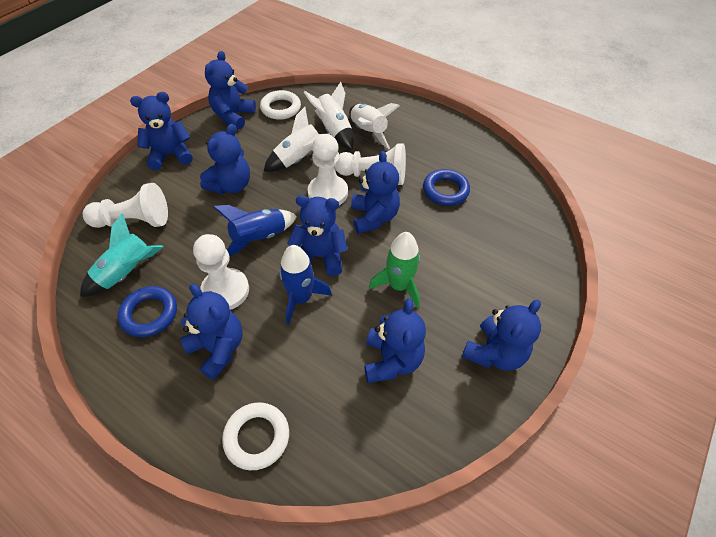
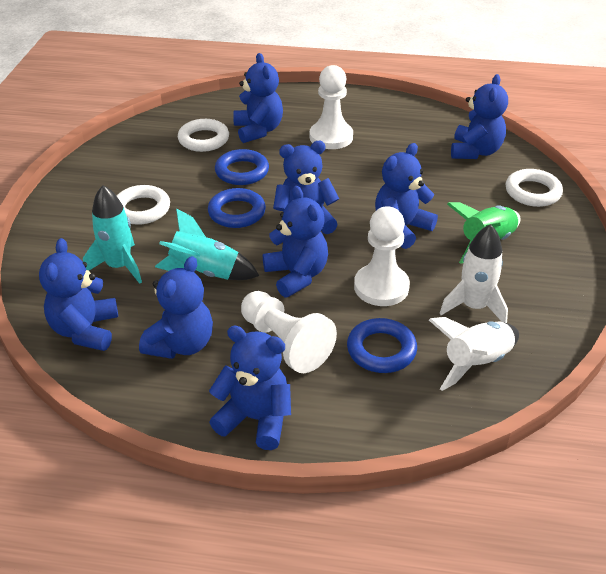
blue ring: 2 -> 3
blue rocket: 2 -> 0
turquoise rocket: 1 -> 2
white pawn: 4 -> 3
white ring: 2 -> 3
white rocket: 3 -> 2

